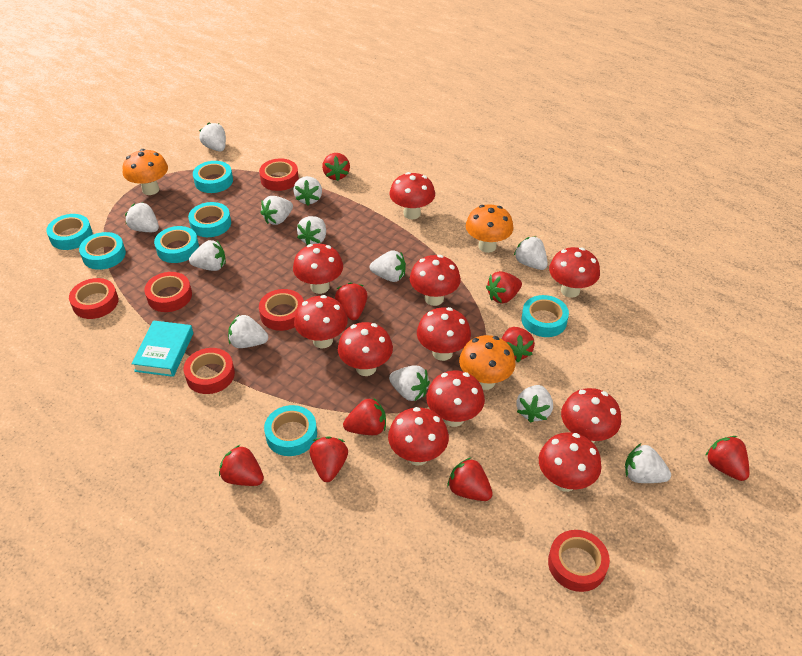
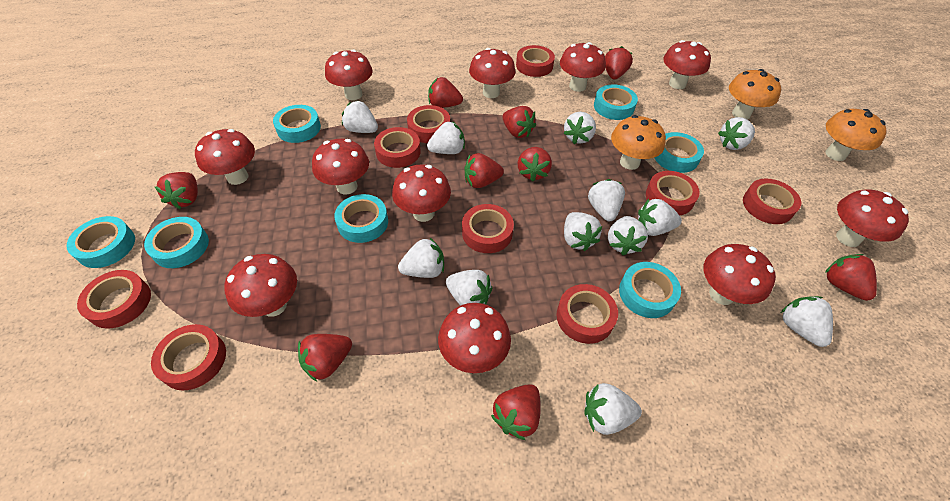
red tape: 6 -> 9
turquoise book: 1 -> 0

